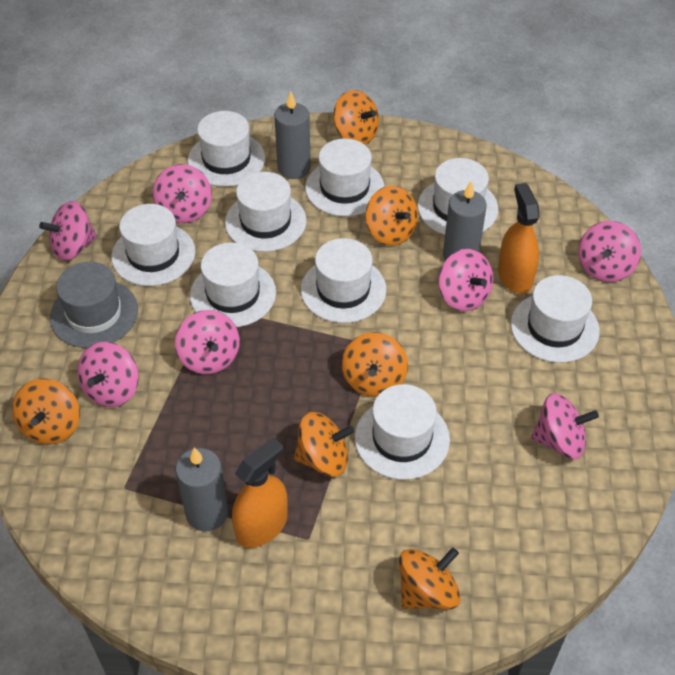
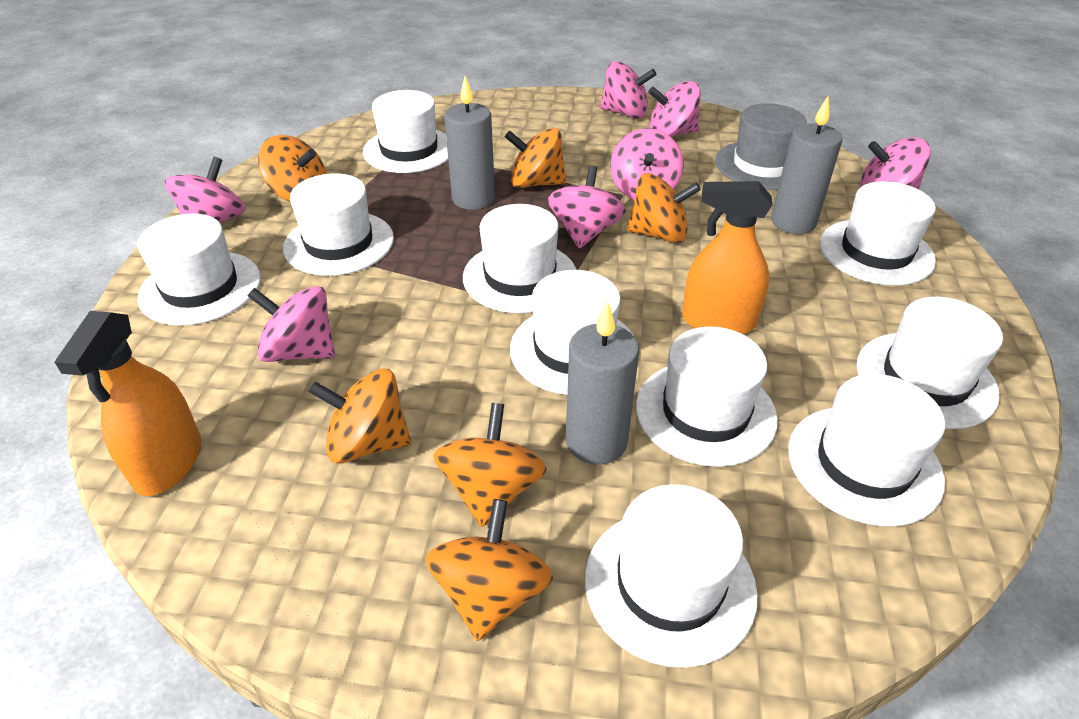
white hat: 9 -> 10

